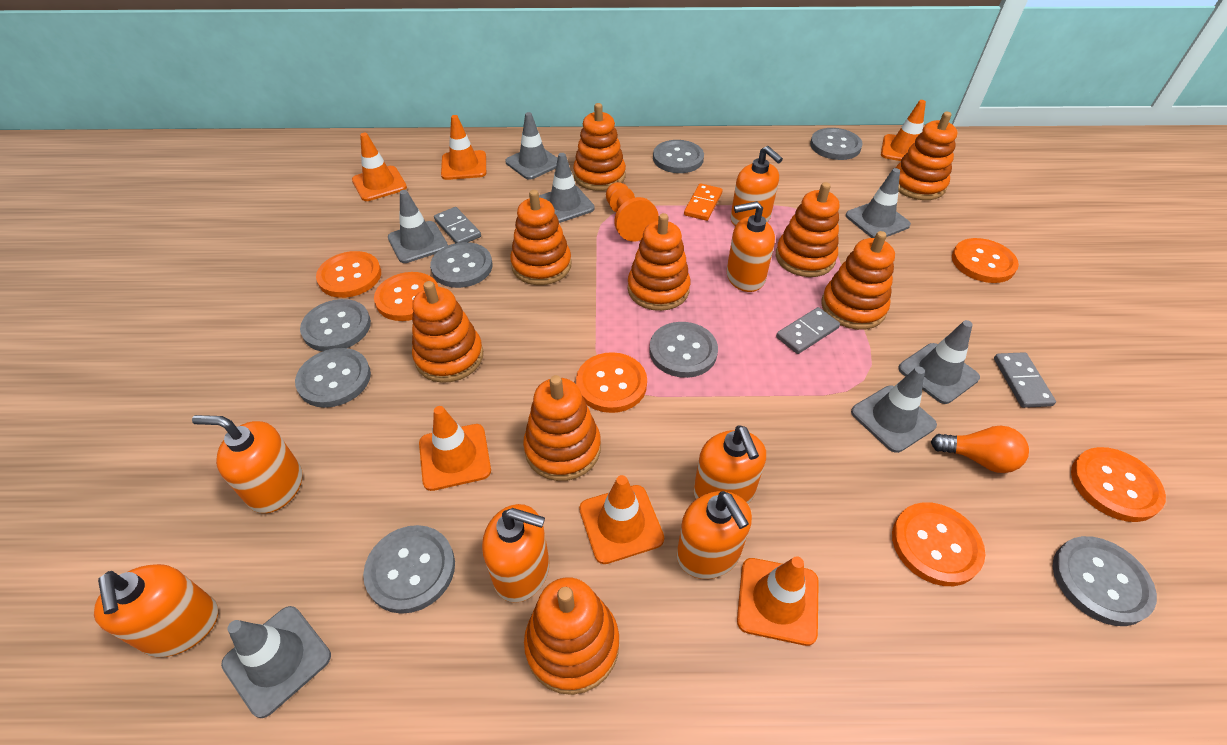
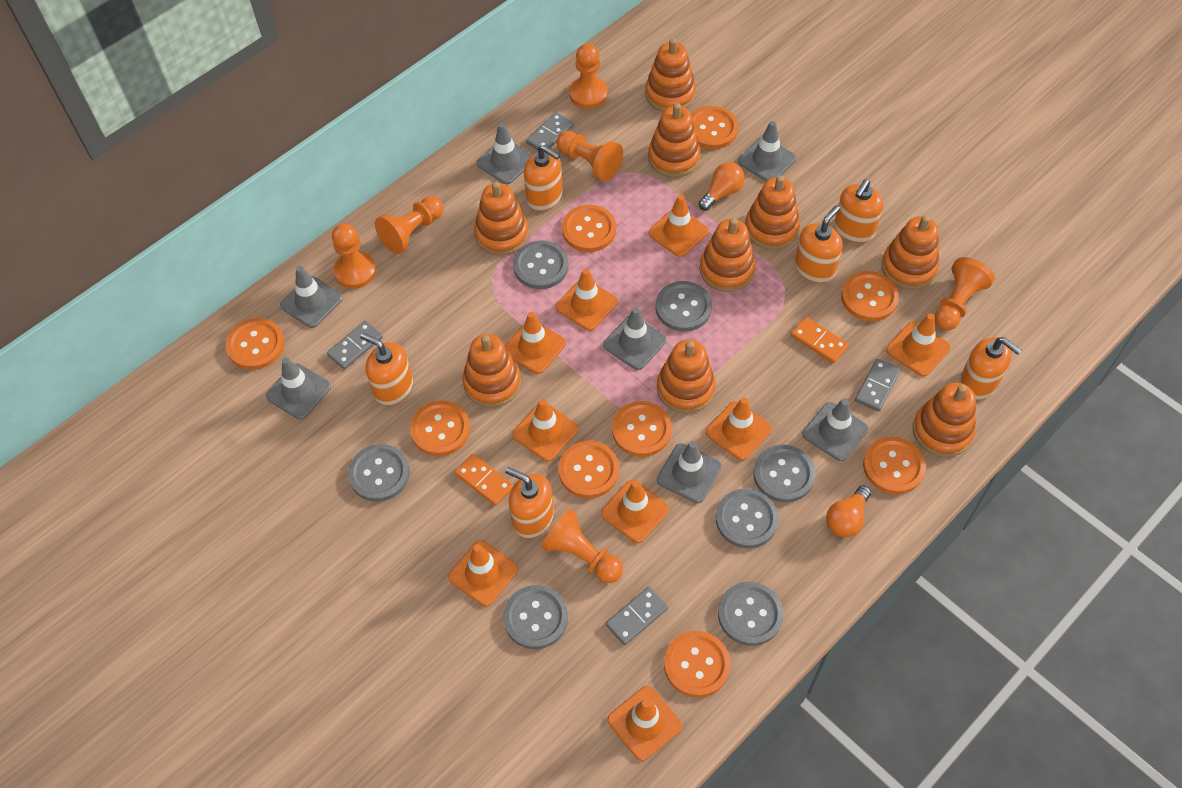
grey button: 8 -> 7
grey domino: 3 -> 4
orange button: 6 -> 9
orange domino: 1 -> 2
orange light bulb: 1 -> 2
orange pawn: 1 -> 6
orange soap dispenser: 7 -> 6
orange traffic cone: 6 -> 9

